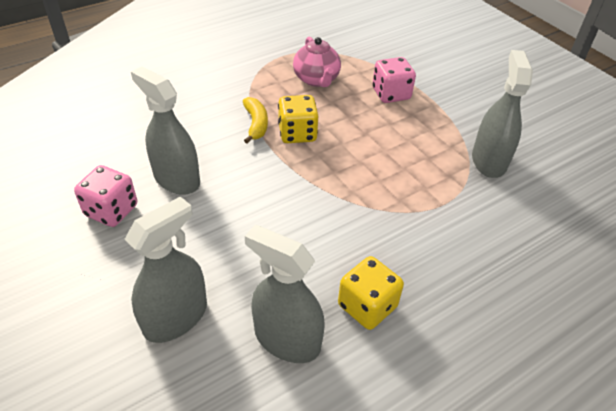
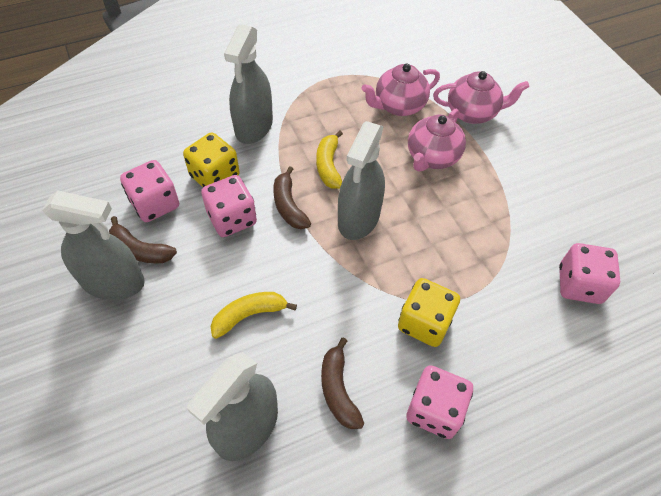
brown banana: 0 -> 3
pink dice: 2 -> 4
pink teapot: 1 -> 3
yellow banana: 1 -> 2

